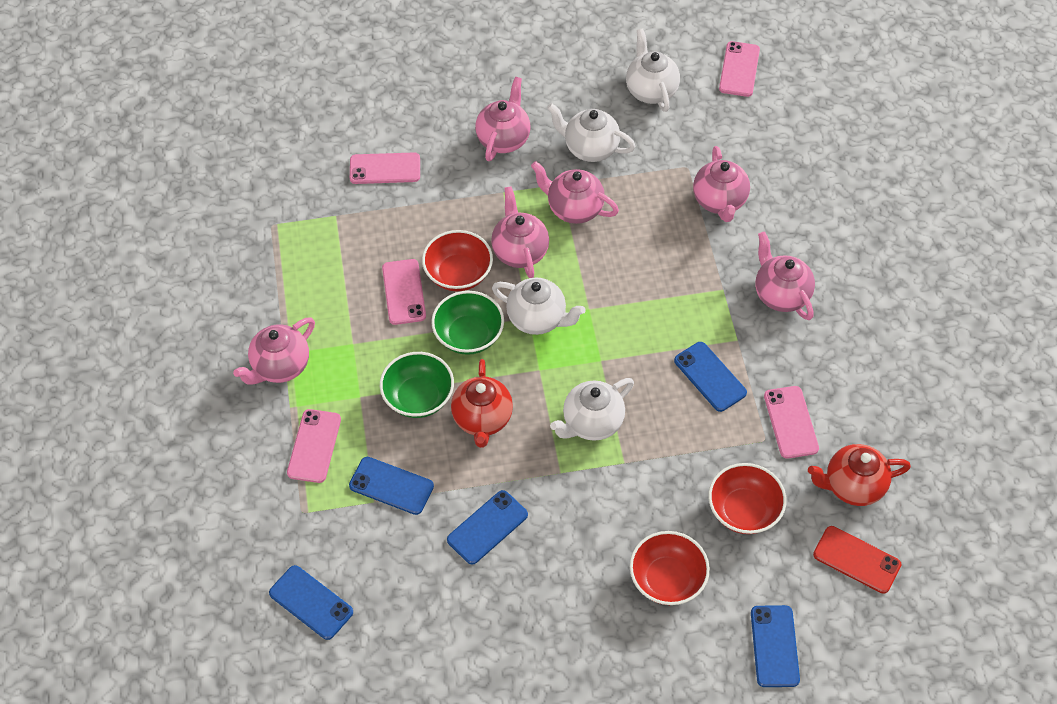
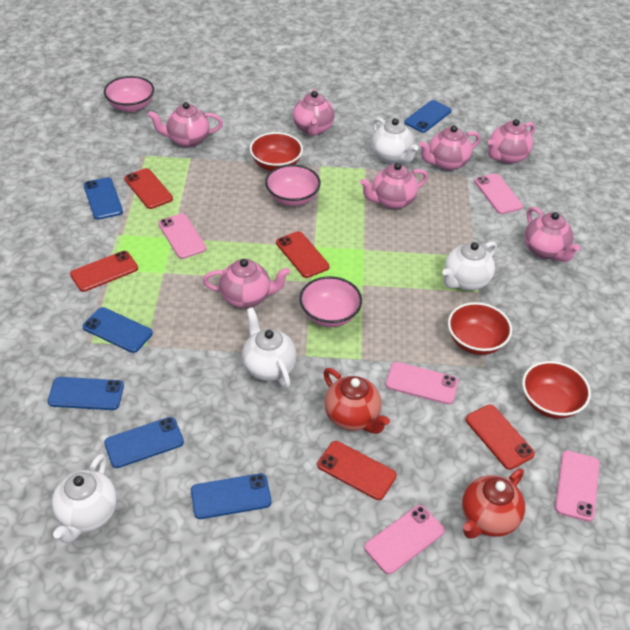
blue phone: 5 -> 6
green bowl: 2 -> 0
pink bowl: 0 -> 3
pink teapot: 6 -> 7
red phone: 1 -> 5

